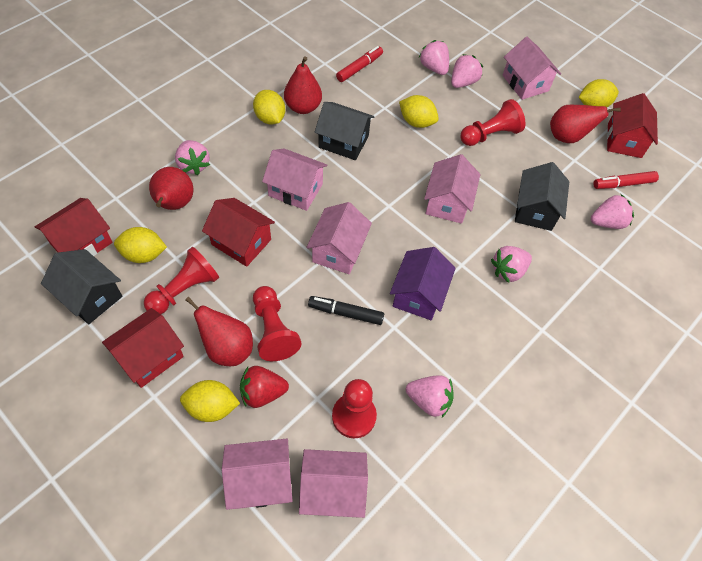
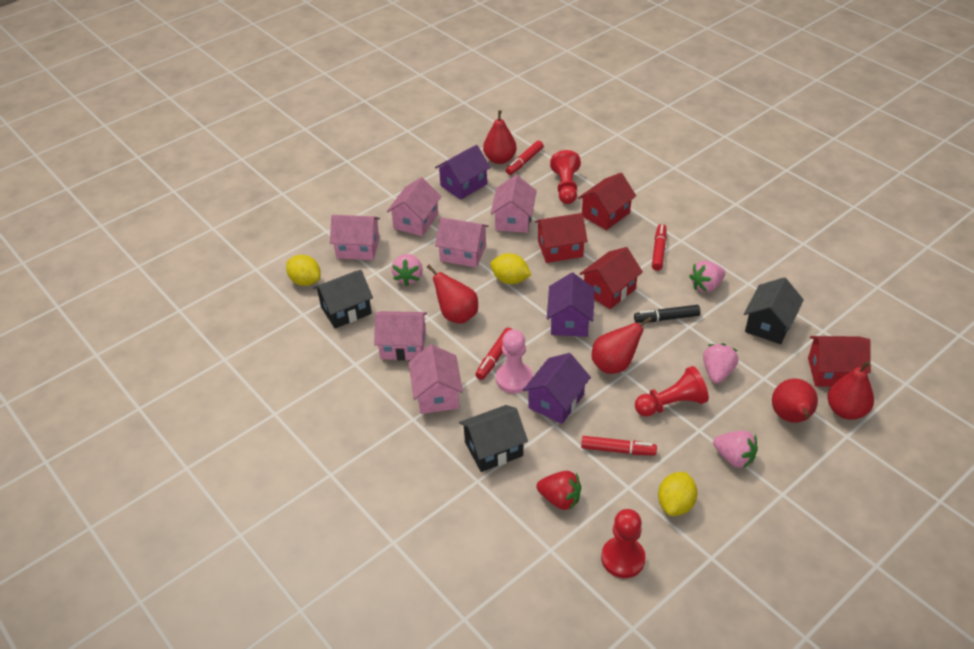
pink pawn: 0 -> 1
pink strawberry: 6 -> 4
purple house: 1 -> 3
red marker: 2 -> 4
red pawn: 4 -> 3
red pear: 4 -> 5
yellow lemon: 5 -> 3

